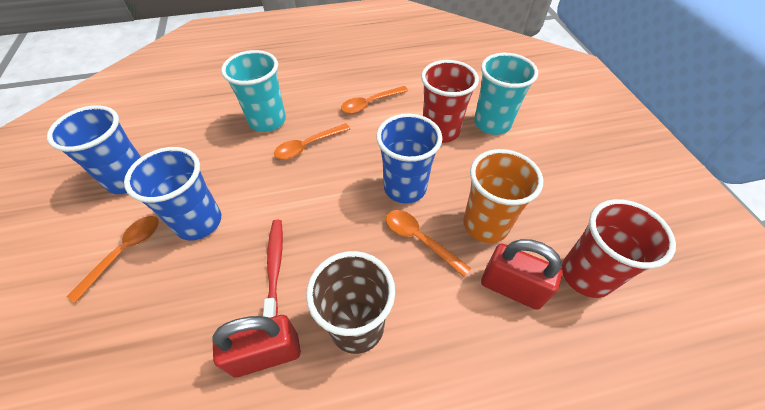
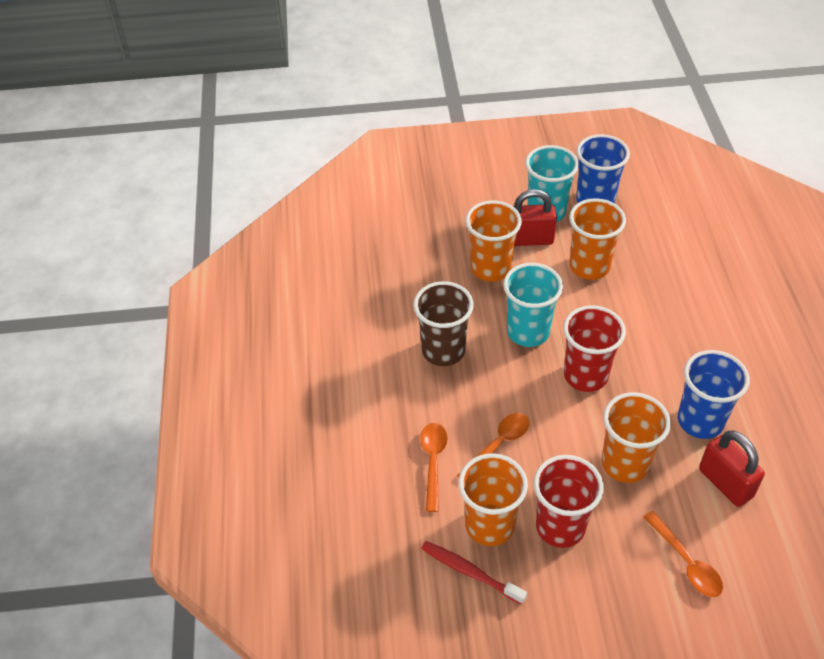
blue cup: 3 -> 2
orange cup: 1 -> 4
orange spoon: 4 -> 3

